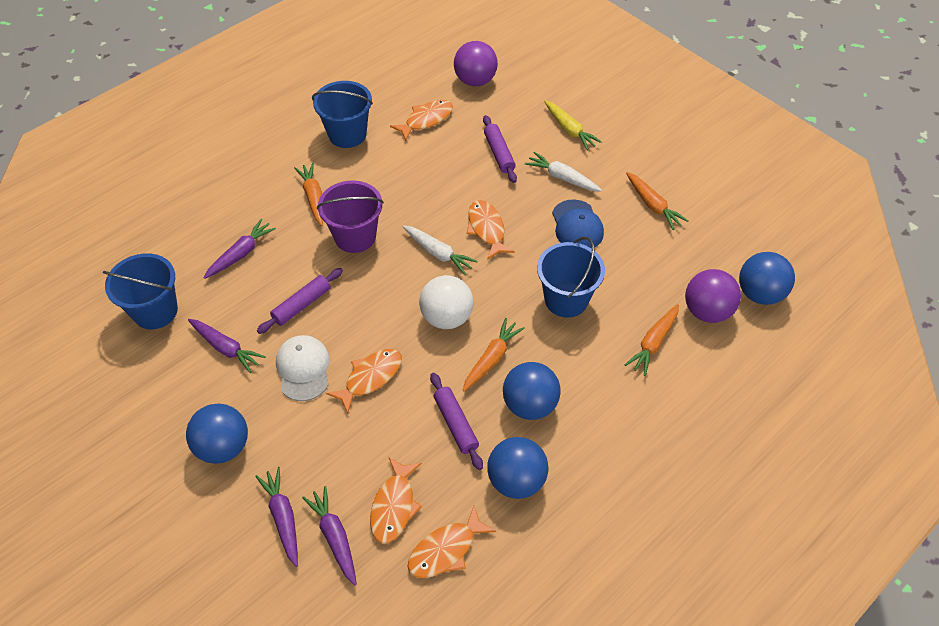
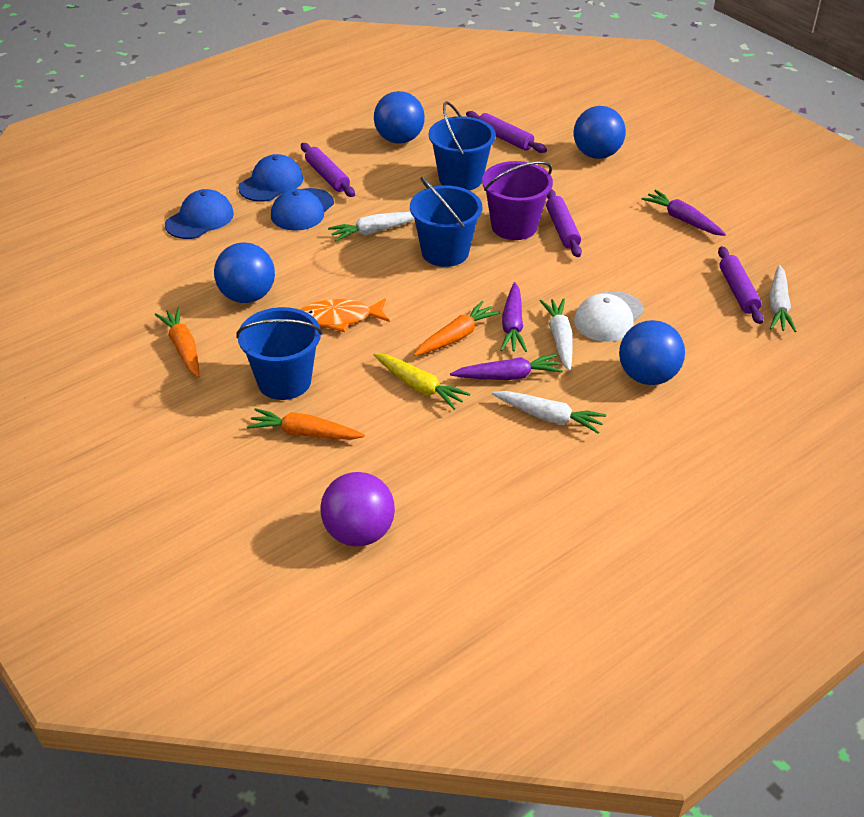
blue cap: 1 -> 3
orange carrot: 4 -> 3
orange fish: 5 -> 1
purple ball: 2 -> 1
purple carrot: 4 -> 3
purple rolling pin: 3 -> 4
white ball: 1 -> 0
white carrot: 2 -> 4

